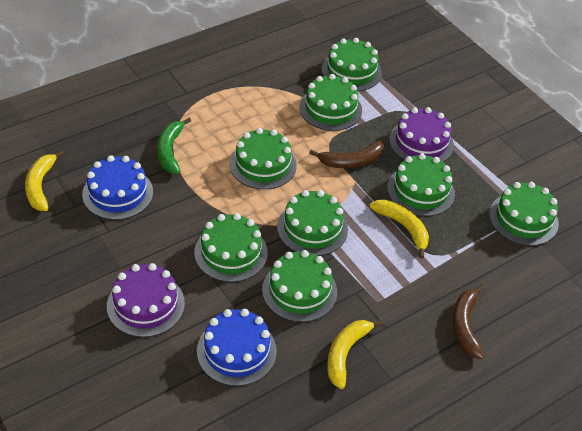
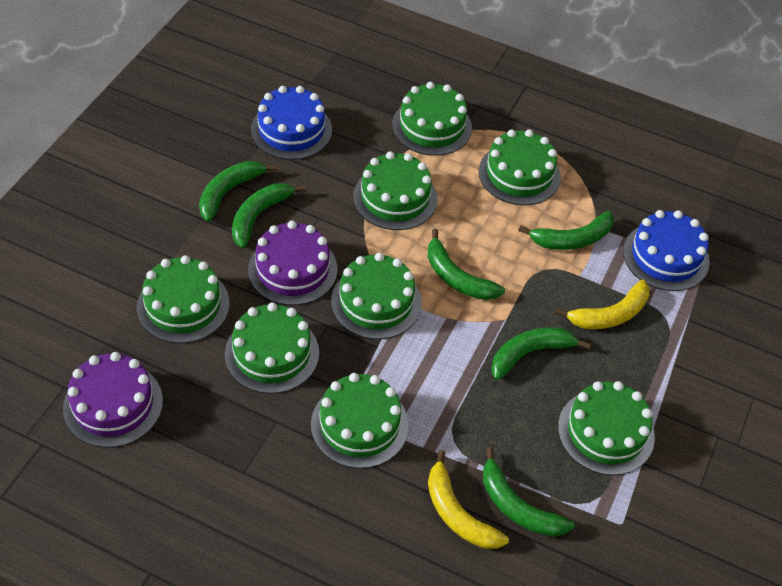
brown banana: 2 -> 0
green banana: 1 -> 6
yellow banana: 3 -> 2

